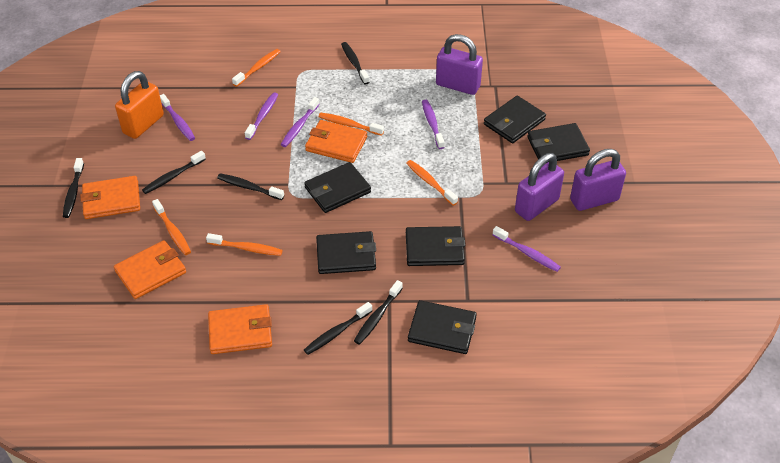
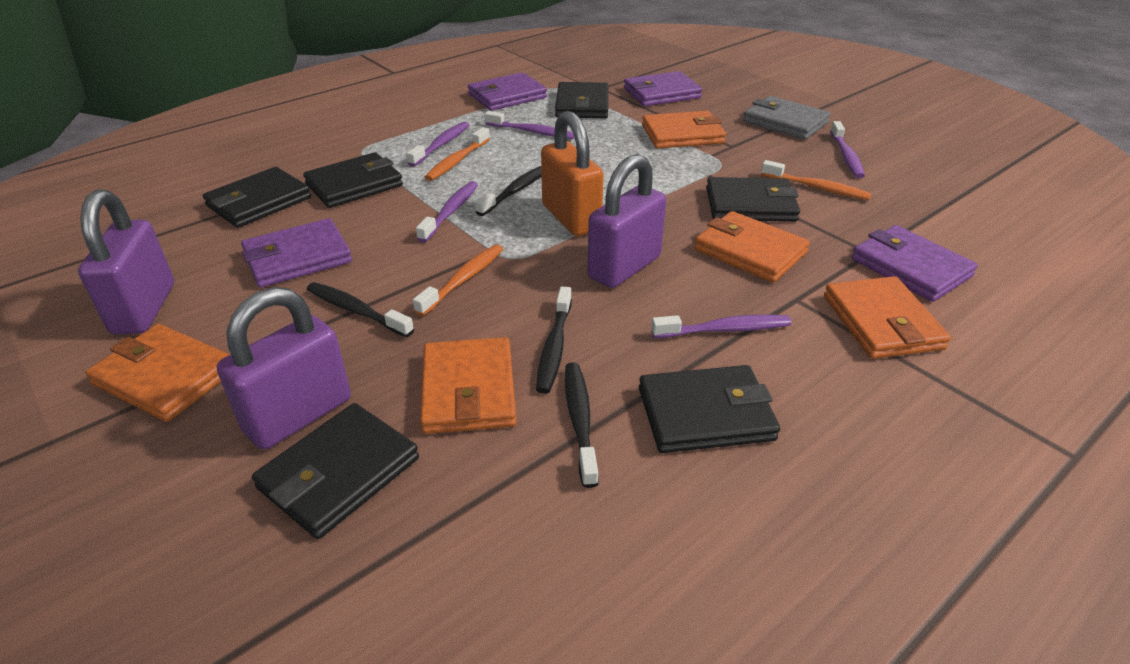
black toothbrush: 6 -> 4
grey wallet: 0 -> 1
orange toothbrush: 5 -> 3
orange wallet: 4 -> 5
purple wallet: 0 -> 4

